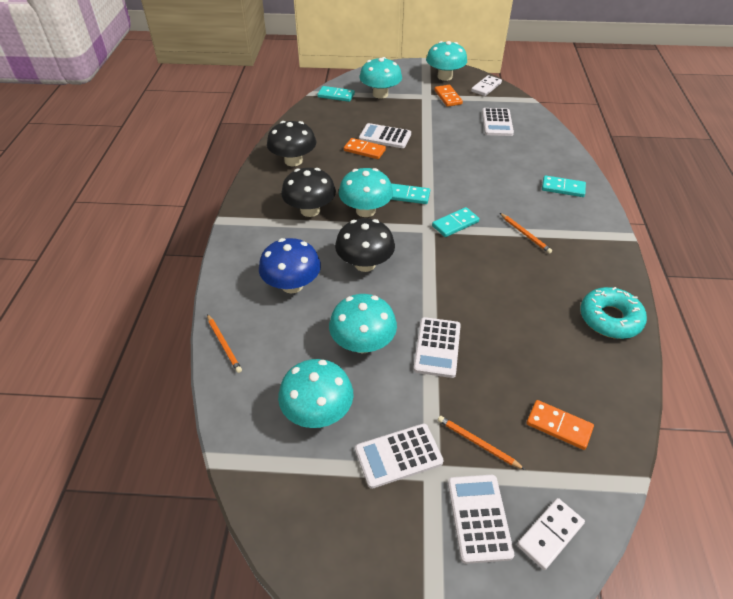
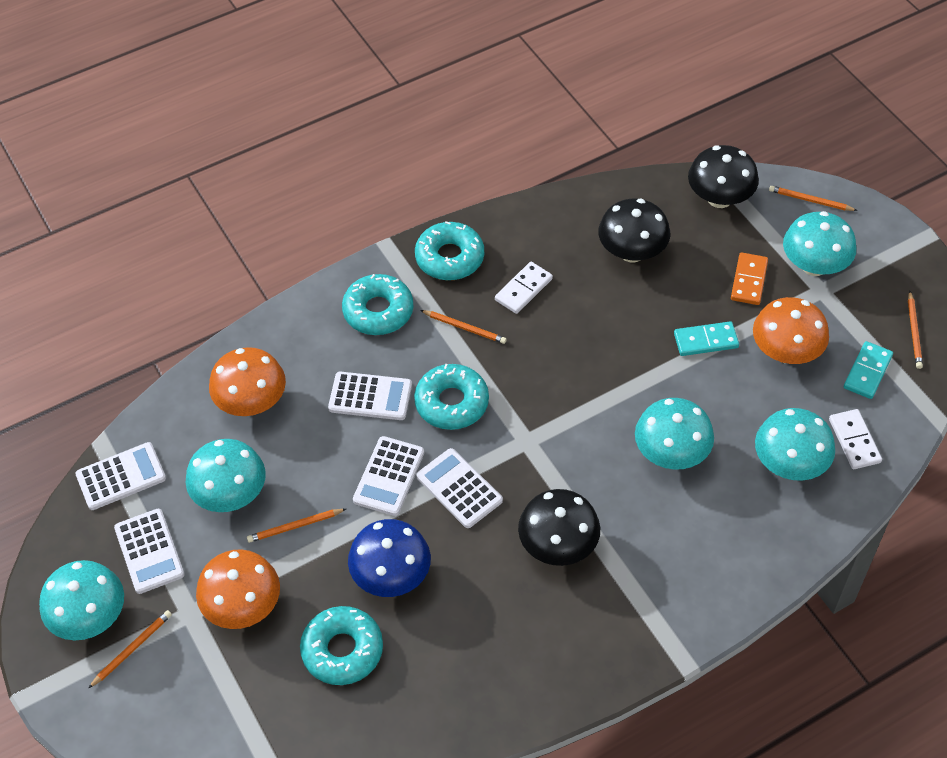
orange domino: 3 -> 1
orange mushroom: 0 -> 3
orange pencil: 3 -> 5
turquoise domino: 4 -> 2
turquoise donut: 1 -> 4

